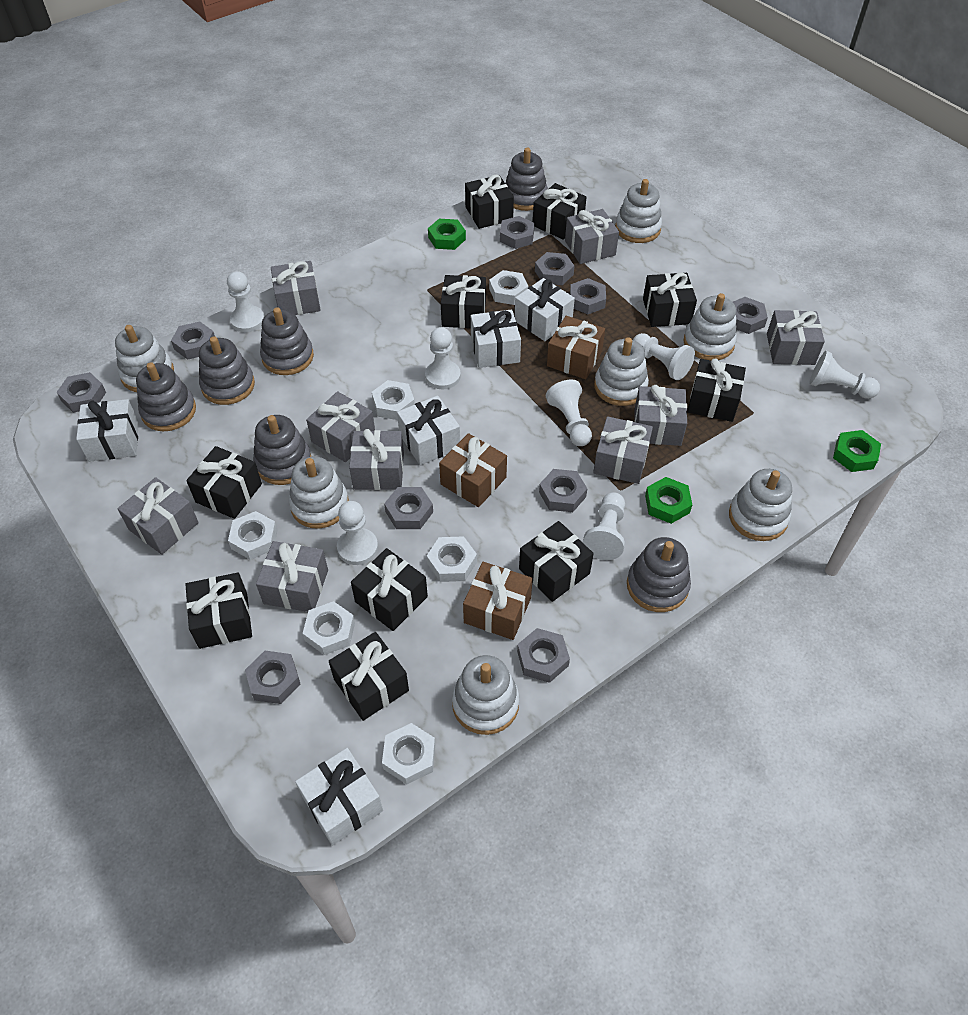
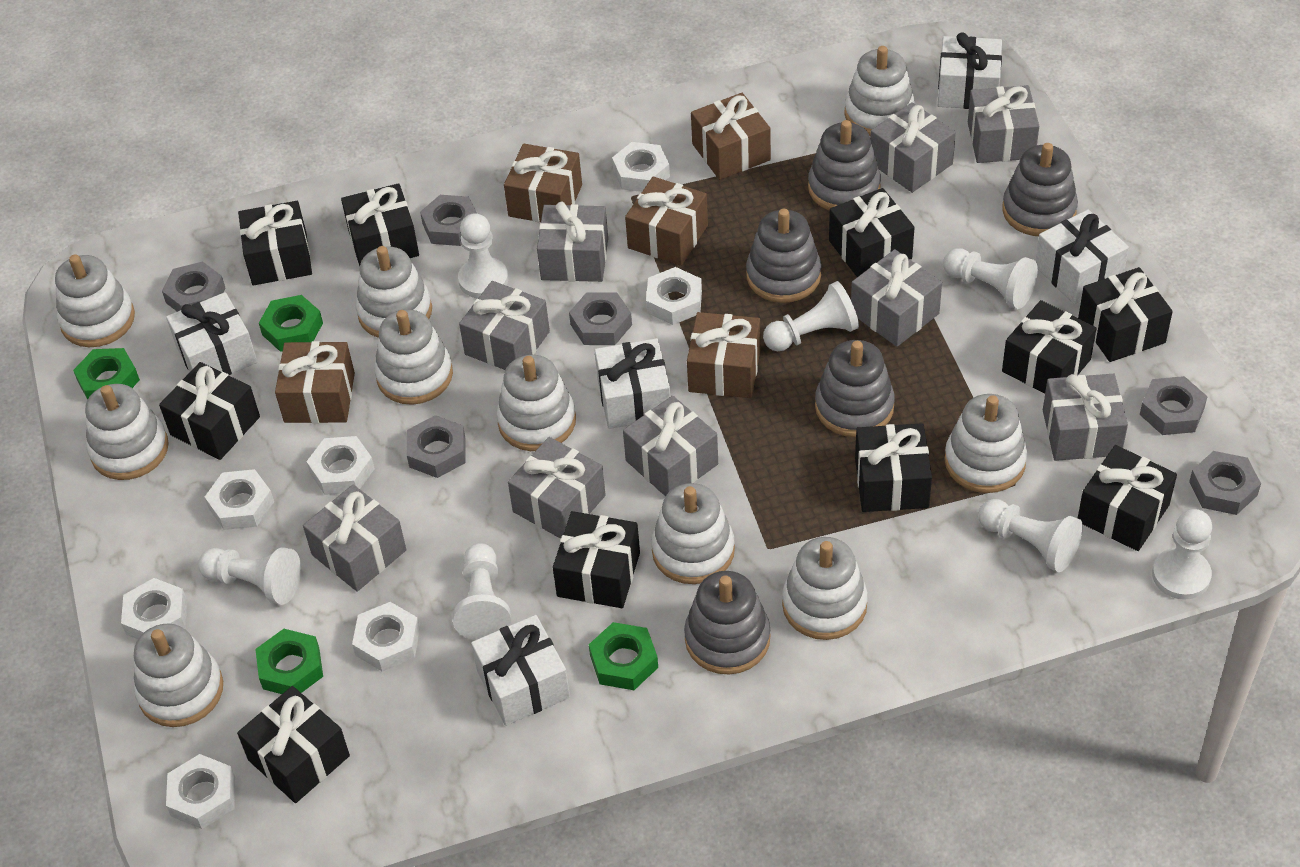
brown gift: 3 -> 5
green nut: 3 -> 4
grey nut: 10 -> 6
grey stacking toy: 6 -> 5
white nut: 6 -> 7
white stacking toy: 7 -> 10

